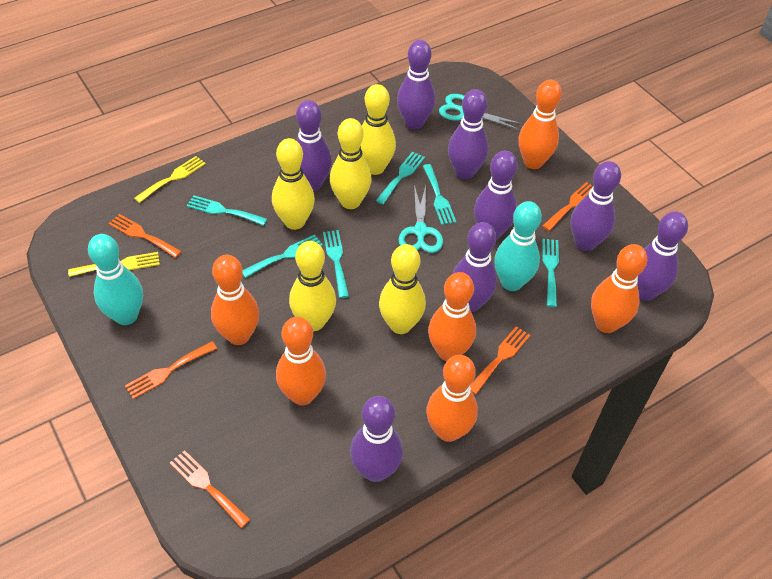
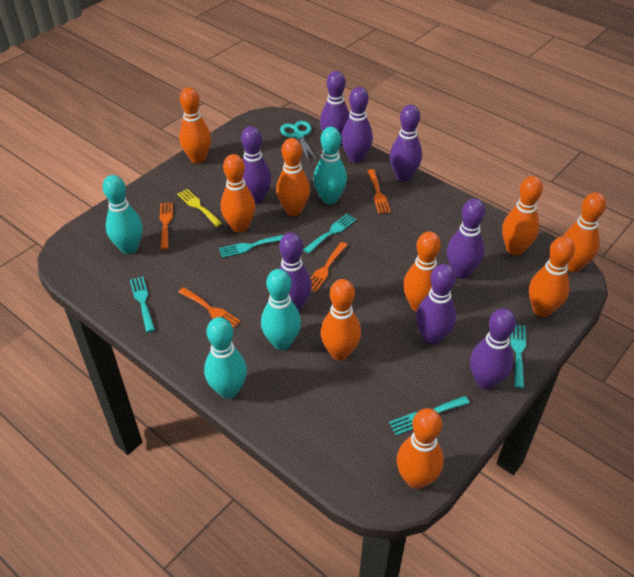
orange bowling pin: 6 -> 9
orange fork: 5 -> 4
turquoise bowling pin: 2 -> 4
turquoise fork: 6 -> 5
turquoise scissors: 2 -> 1
yellow bowling pin: 5 -> 0
yellow fork: 2 -> 1

